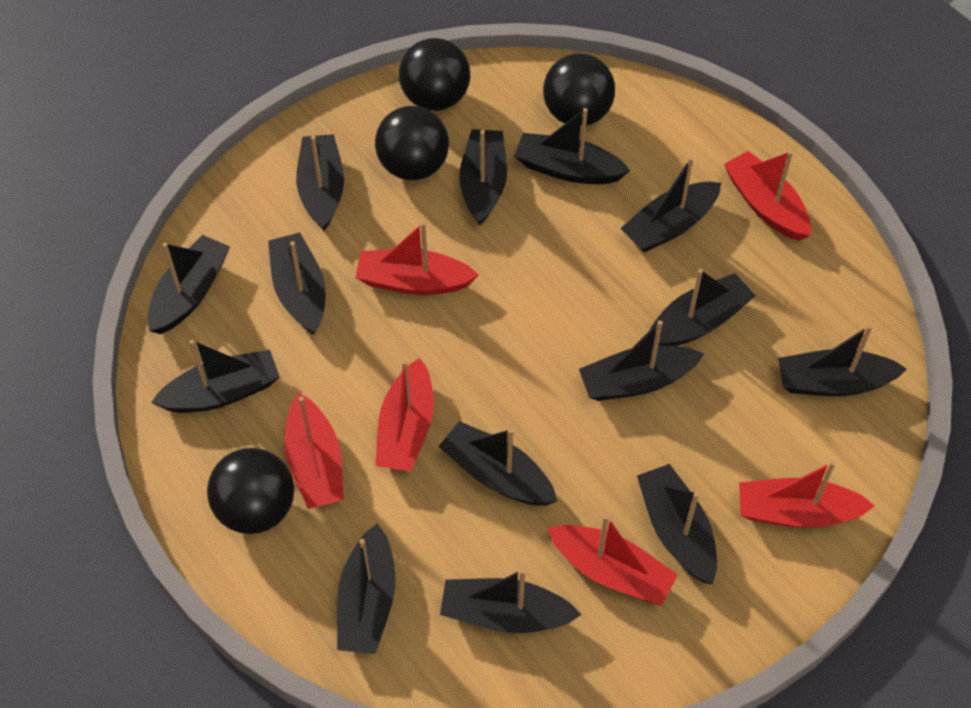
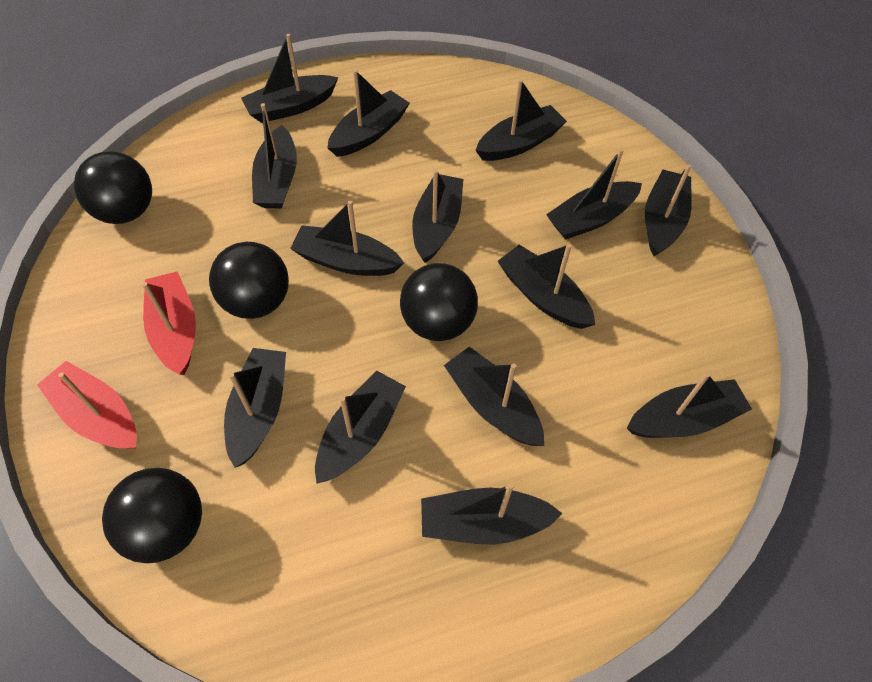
red boat: 6 -> 2

